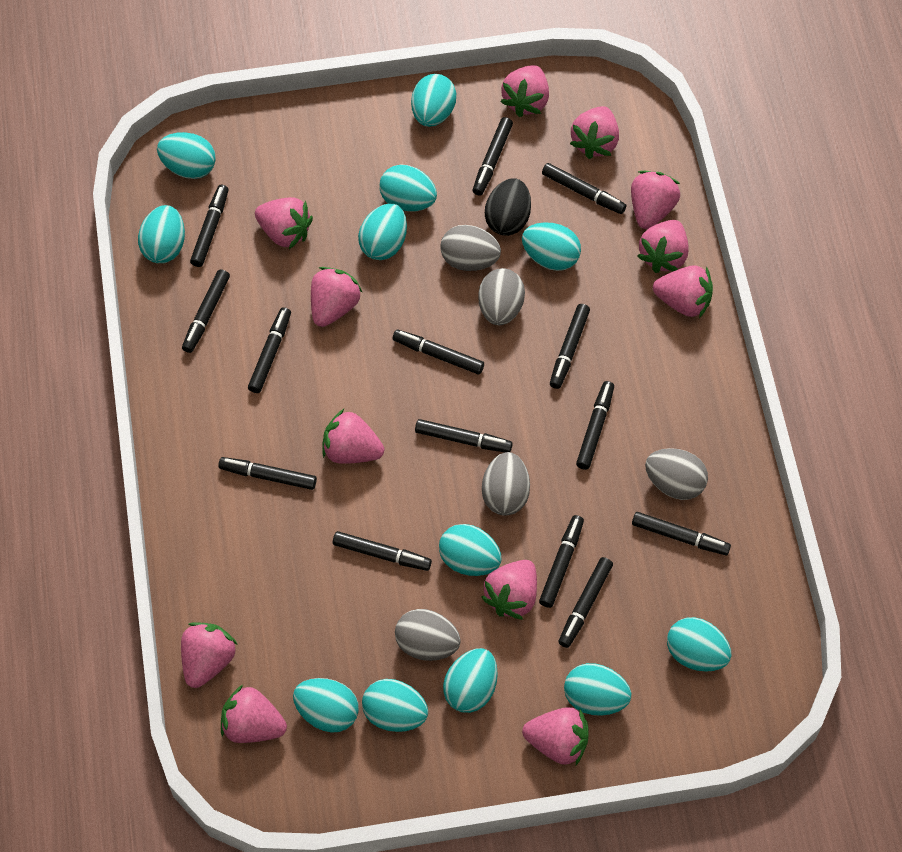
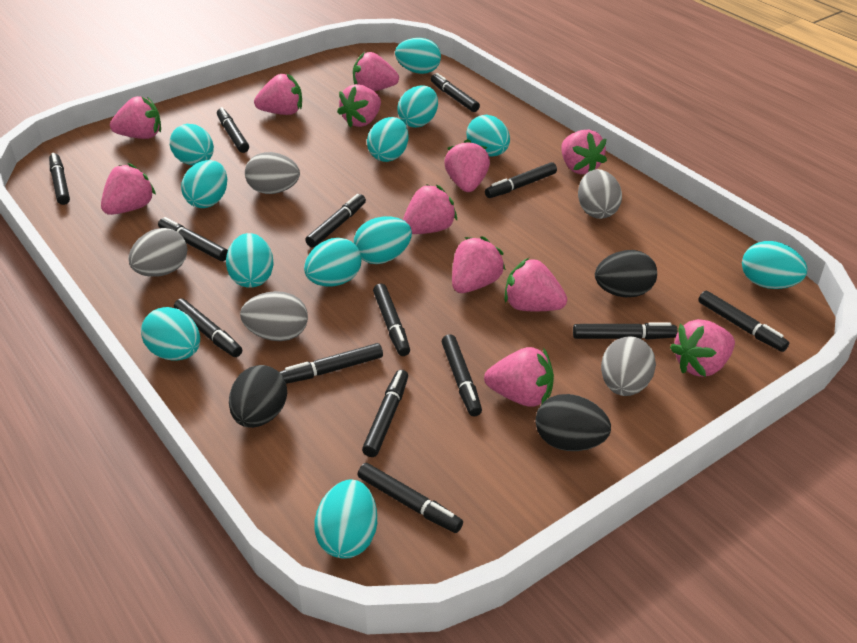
black egg: 1 -> 3

